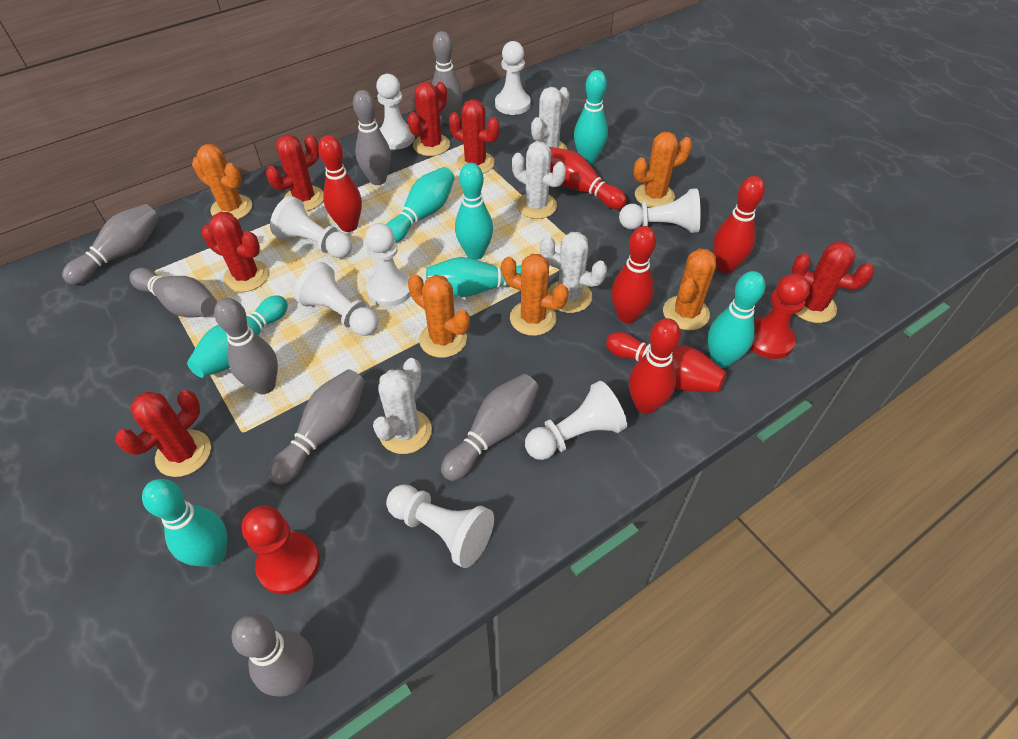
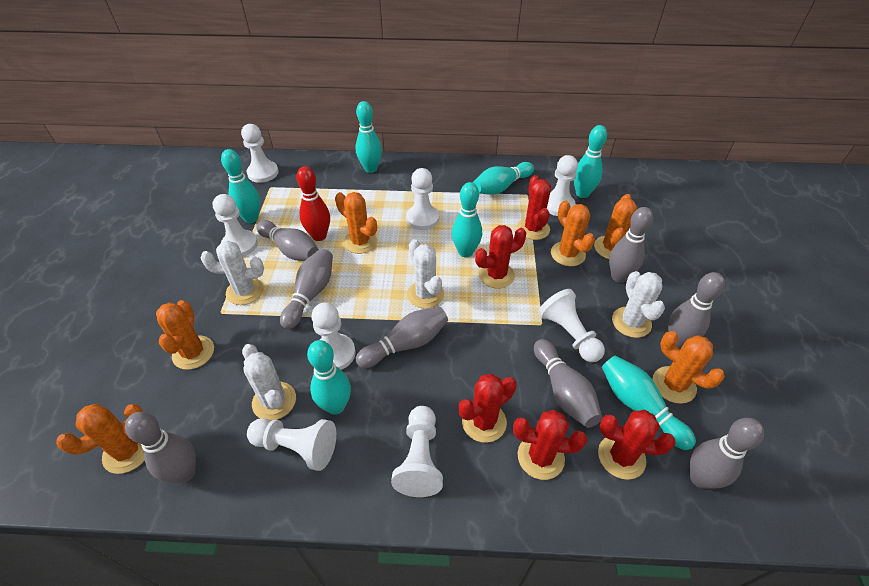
orange cactus: 5 -> 6
red bowling pin: 6 -> 1
red cactus: 6 -> 5
red pawn: 2 -> 0

